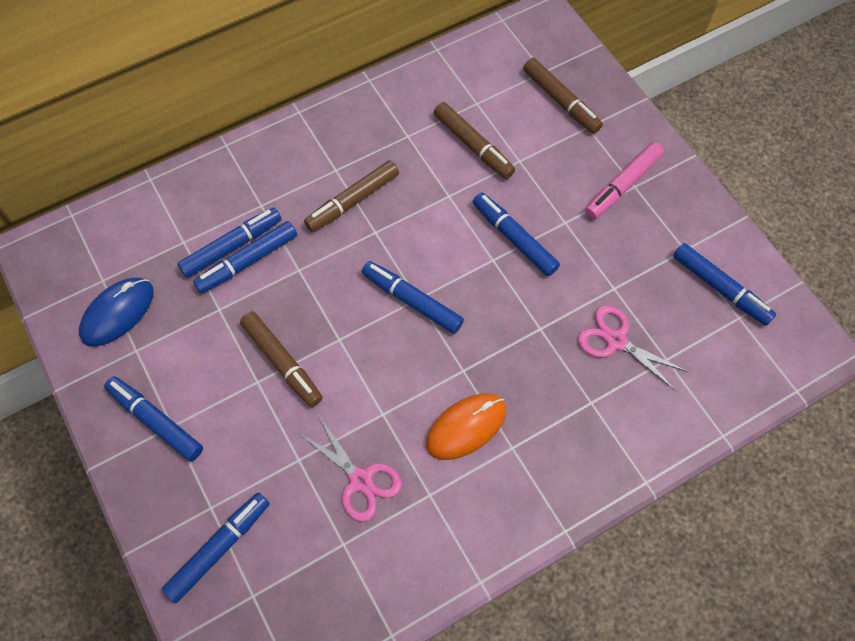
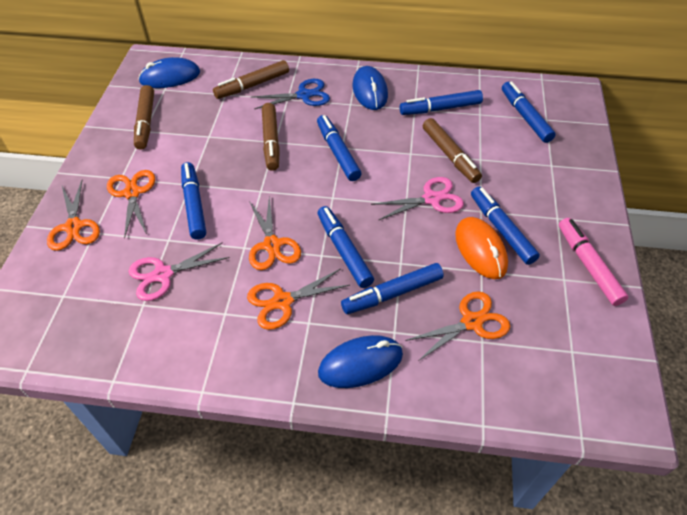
blue mouse: 1 -> 3
blue scissors: 0 -> 1
orange scissors: 0 -> 5

